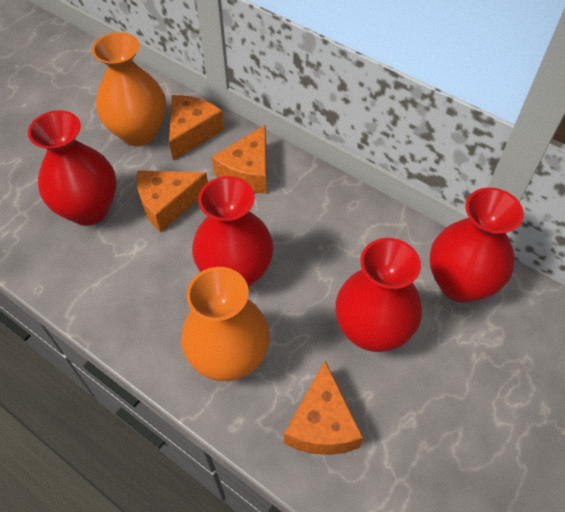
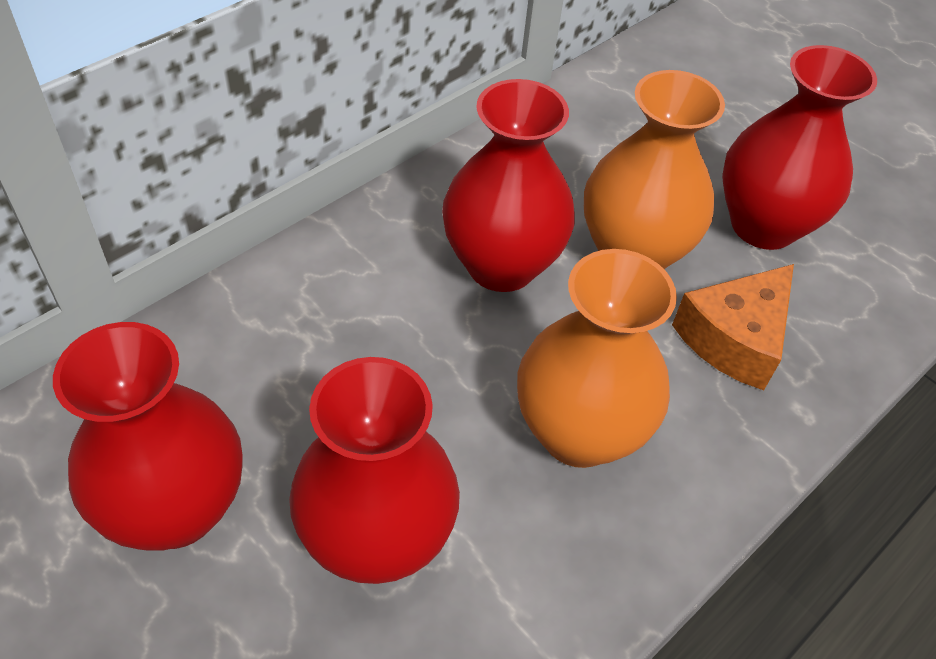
orange cheese: 4 -> 1

